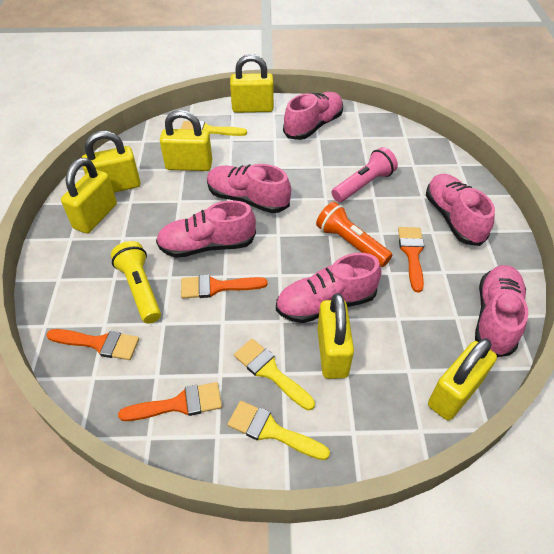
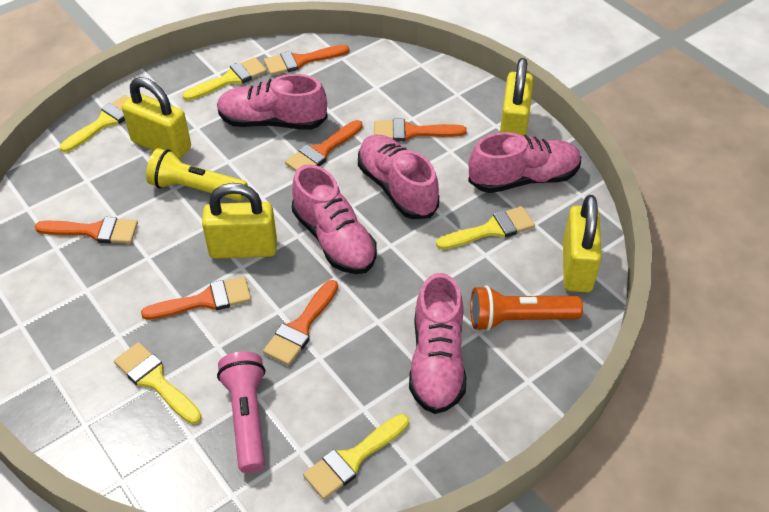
orange brush: 4 -> 6
pink shoe: 6 -> 5
yellow brush: 3 -> 5
yellow padlock: 6 -> 4

